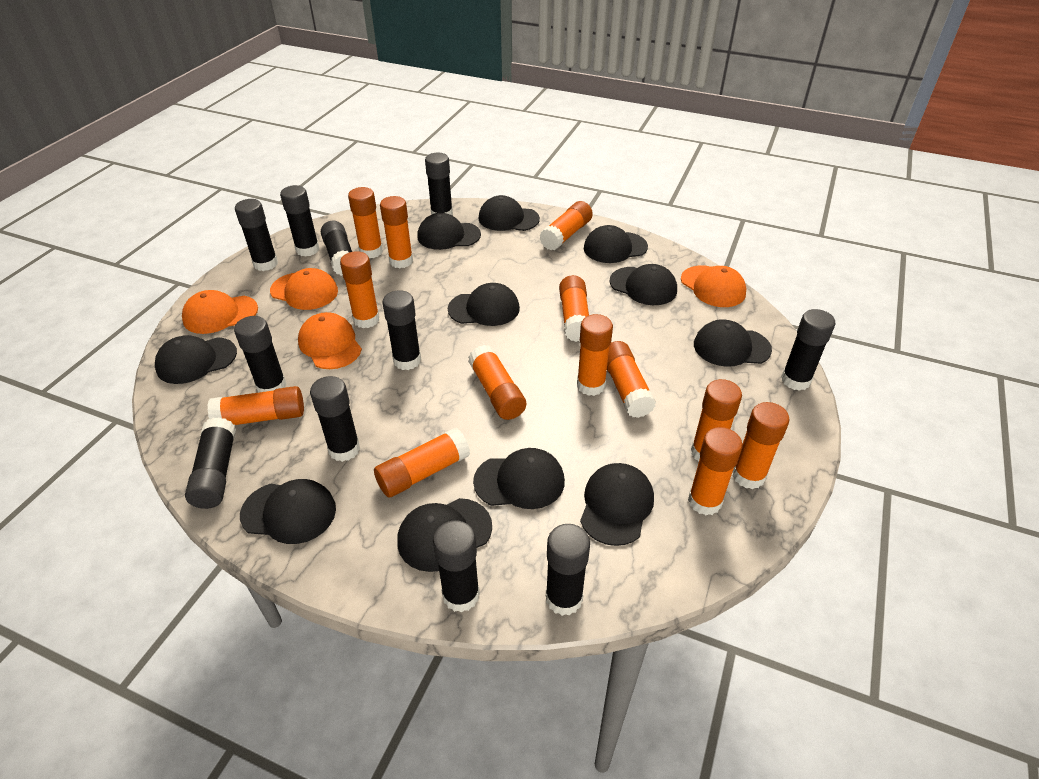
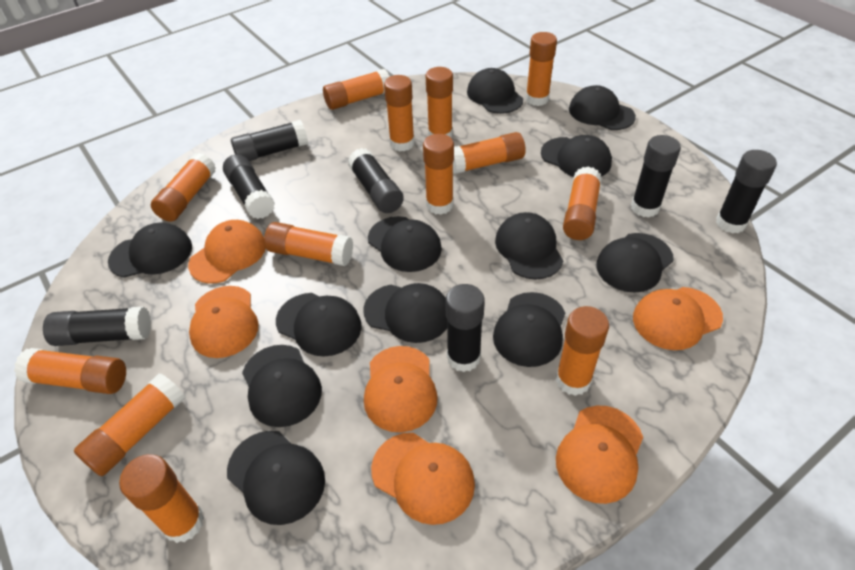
black cap: 11 -> 12
black glue stick: 11 -> 7
orange cap: 4 -> 6

